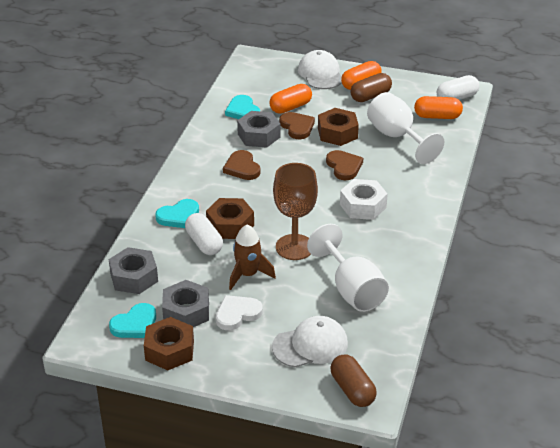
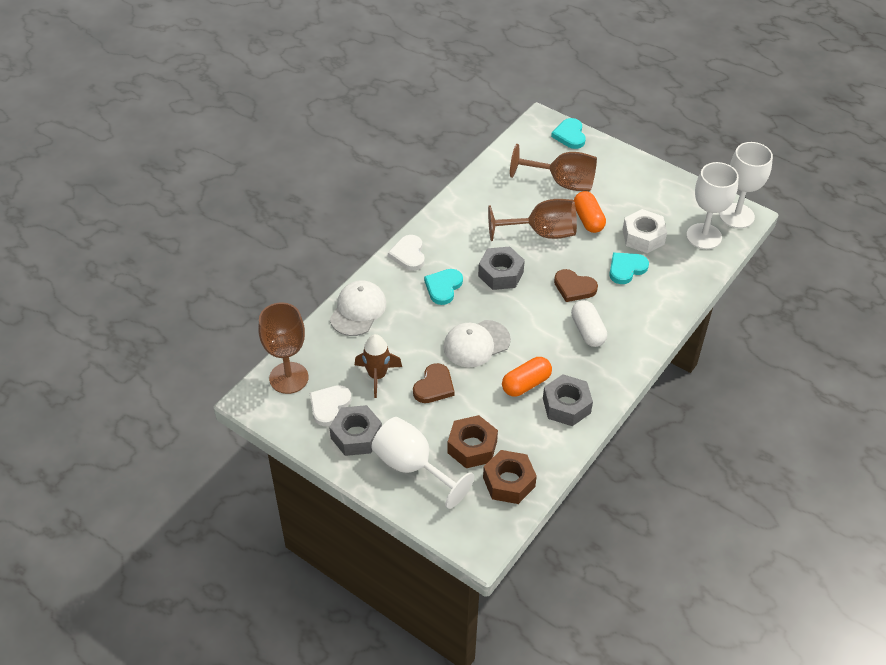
brown capsule: 2 -> 0
brown goblet: 1 -> 3
brown heart: 3 -> 2
brown nut: 3 -> 2
orange capsule: 3 -> 2
white capsule: 2 -> 1
white goblet: 2 -> 3
white heart: 1 -> 2

